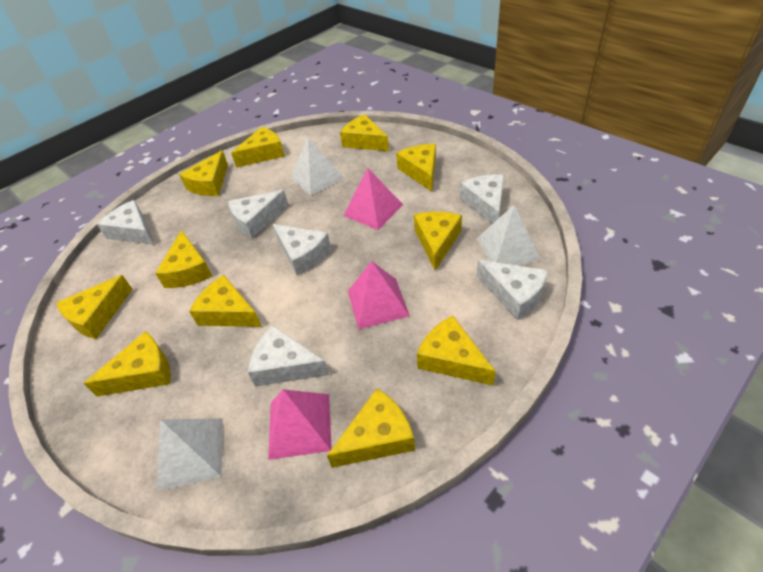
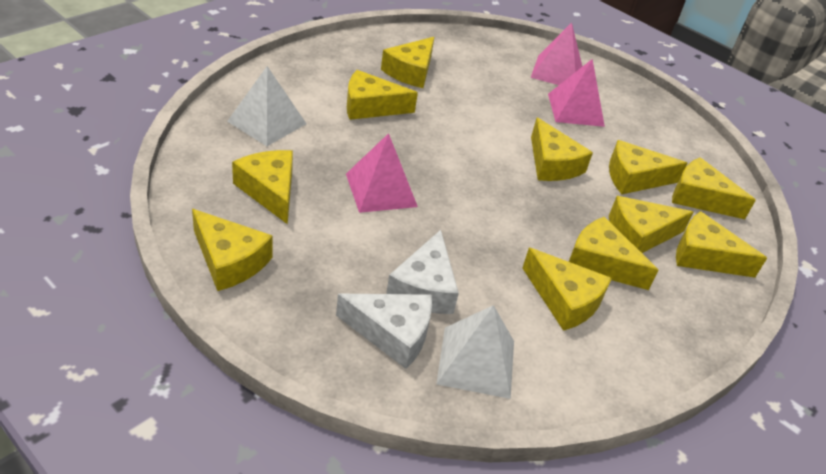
white cheese: 6 -> 2
white pyramid: 3 -> 2

